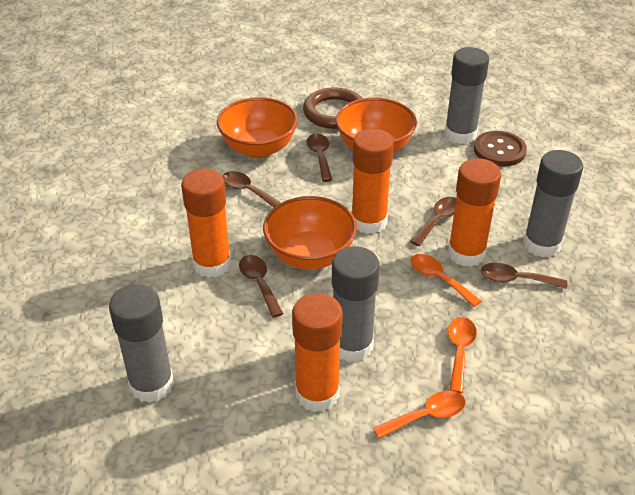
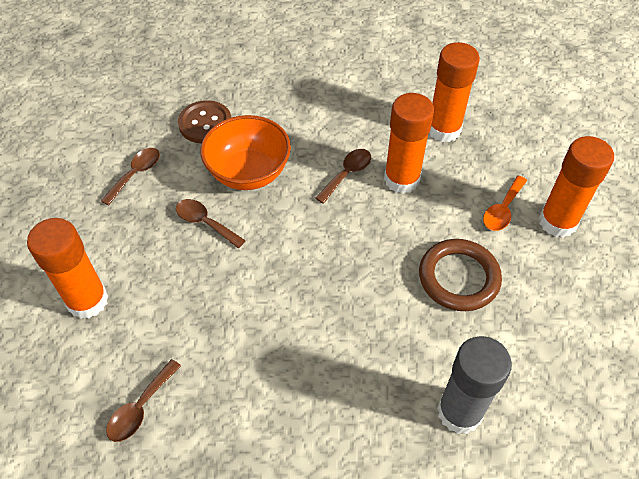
brown spoon: 5 -> 4
grey glue stick: 4 -> 1
orange bowl: 3 -> 1
orange spoon: 3 -> 1

